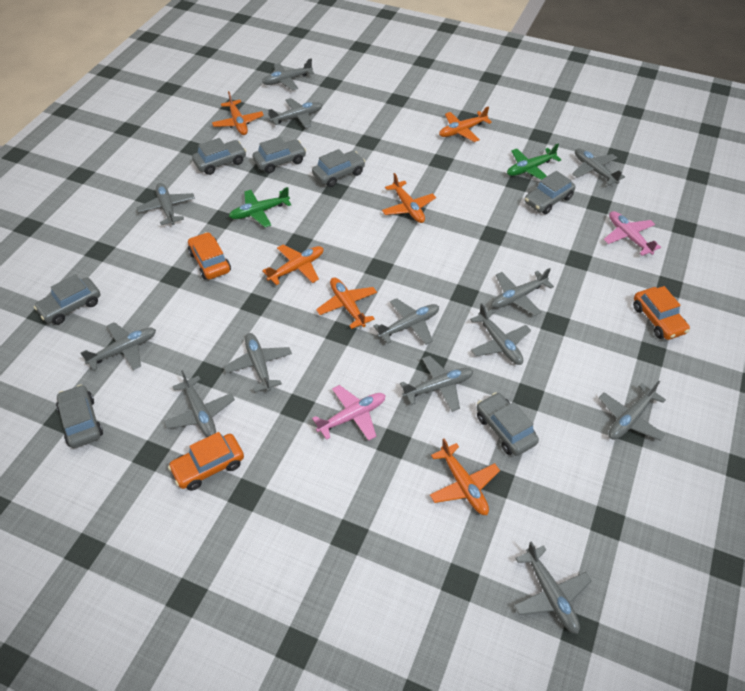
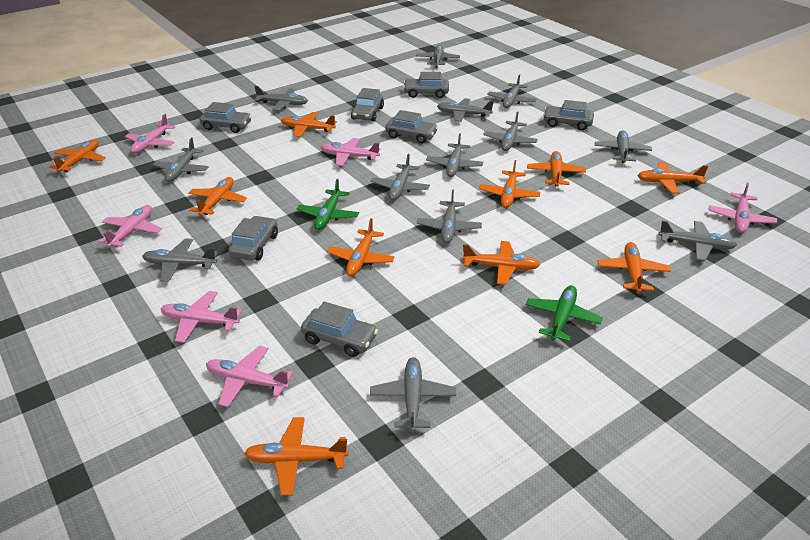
orange car: 3 -> 0
orange plane: 6 -> 10
pink plane: 2 -> 6

